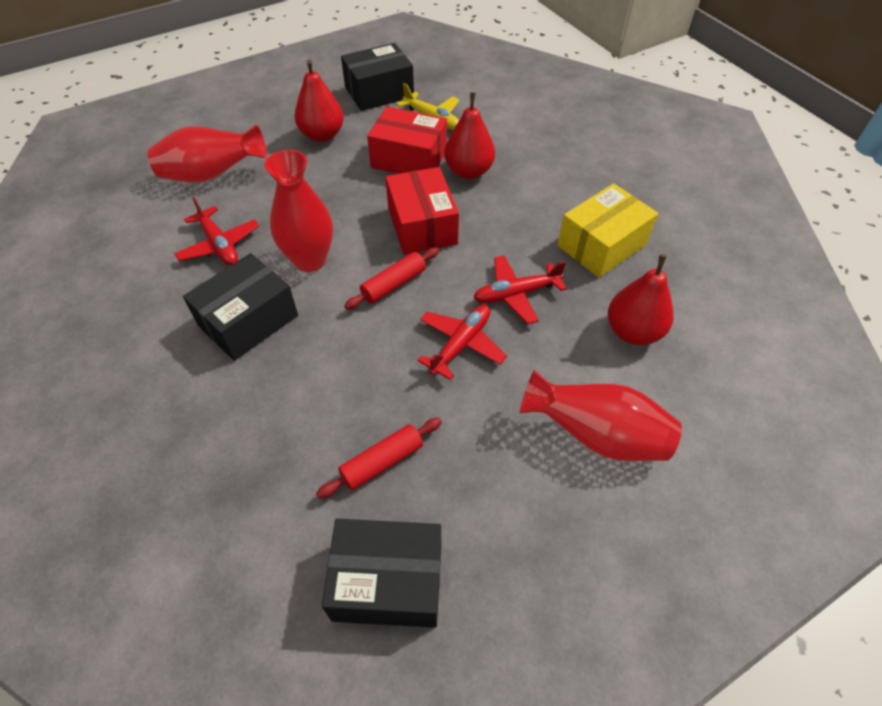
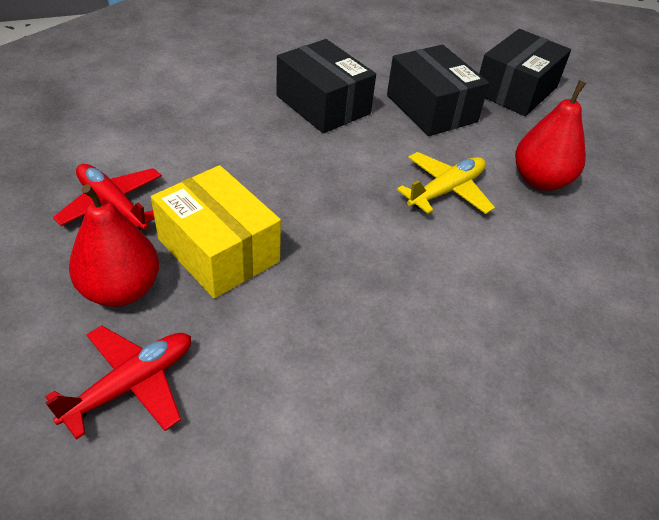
red box: 2 -> 0
red pear: 3 -> 2
red plane: 3 -> 2
red rolling pin: 2 -> 0
red vase: 3 -> 0

